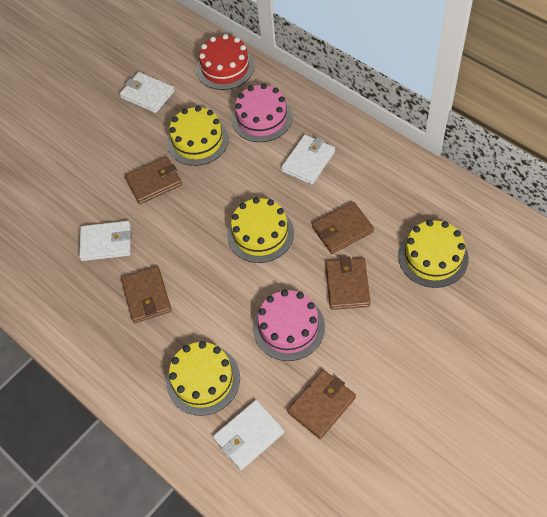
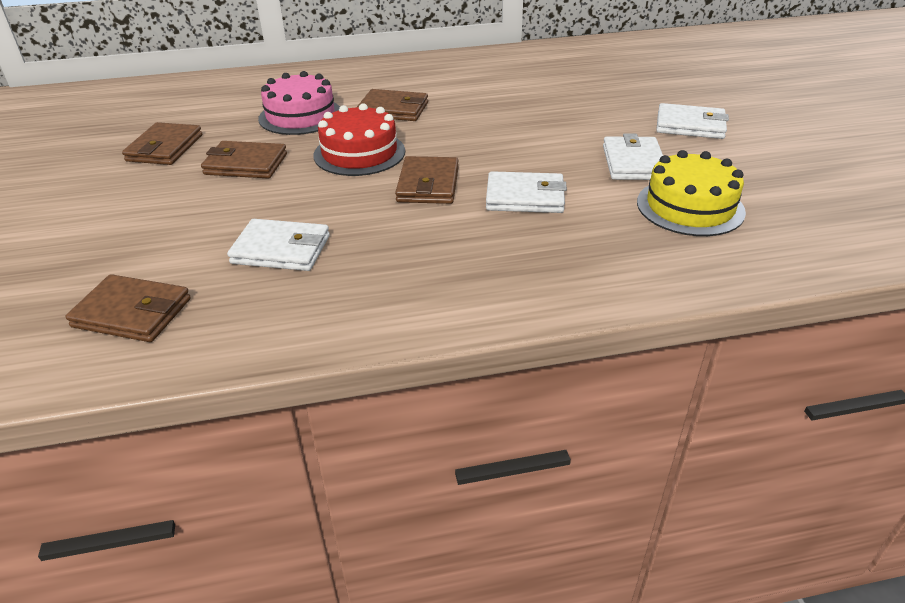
pink cake: 2 -> 1
yellow cake: 4 -> 1

